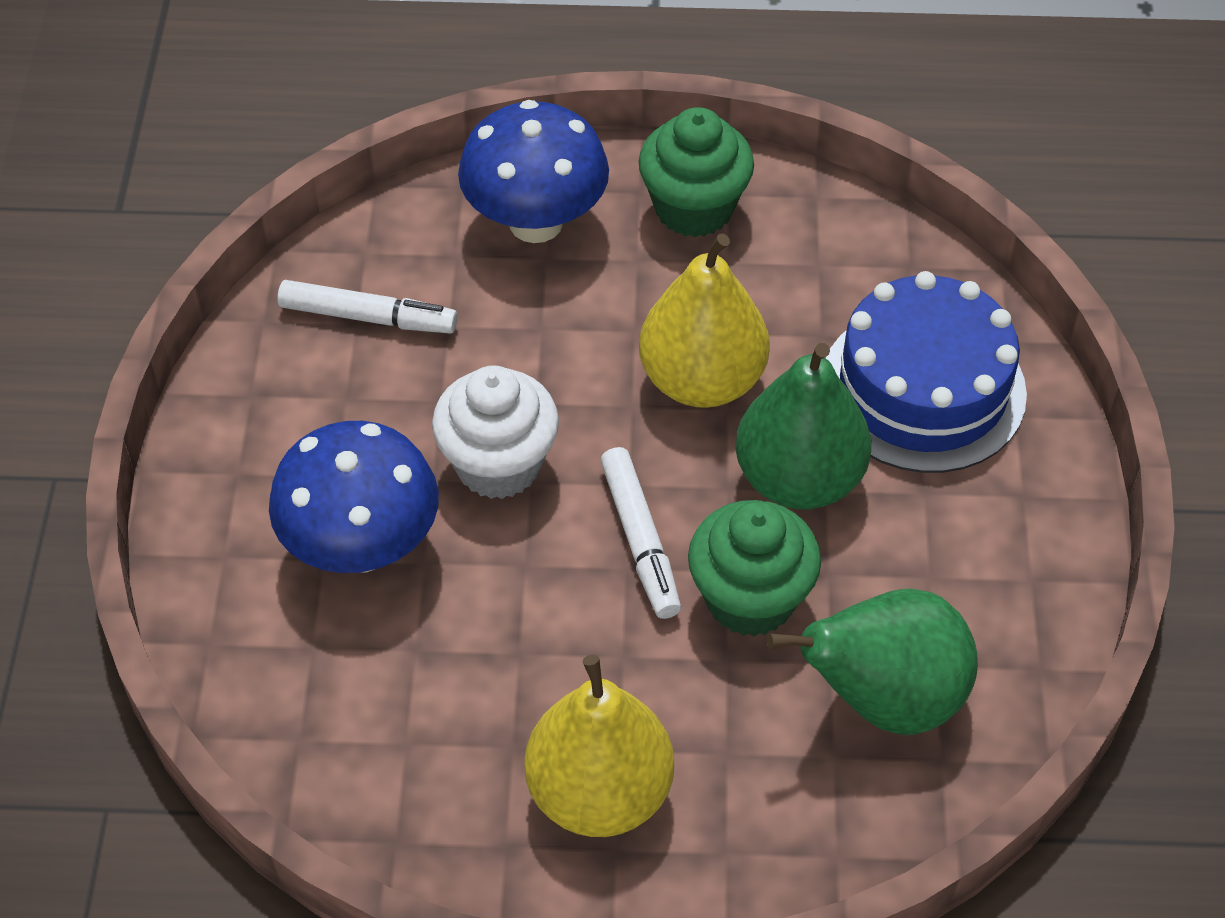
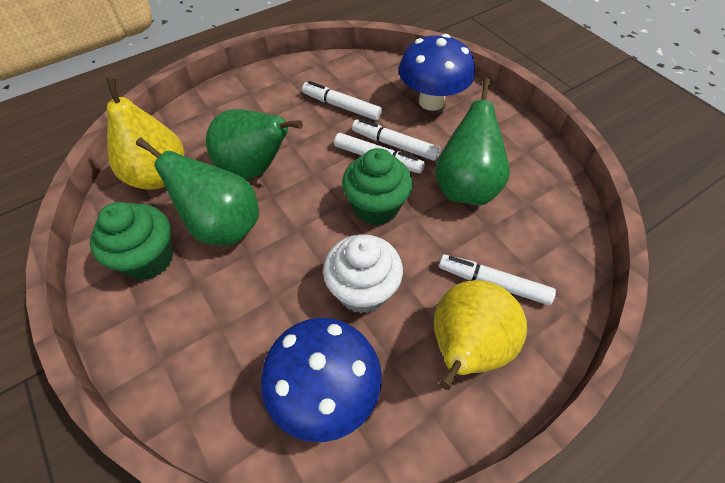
blue cake: 1 -> 0
green pear: 2 -> 3
white marker: 2 -> 4

